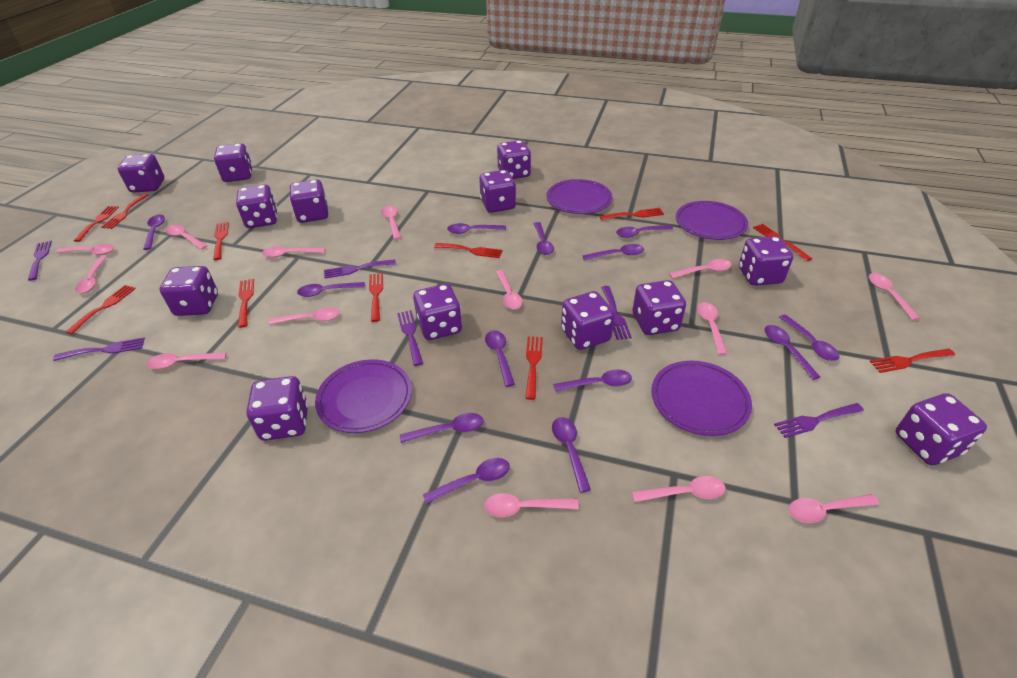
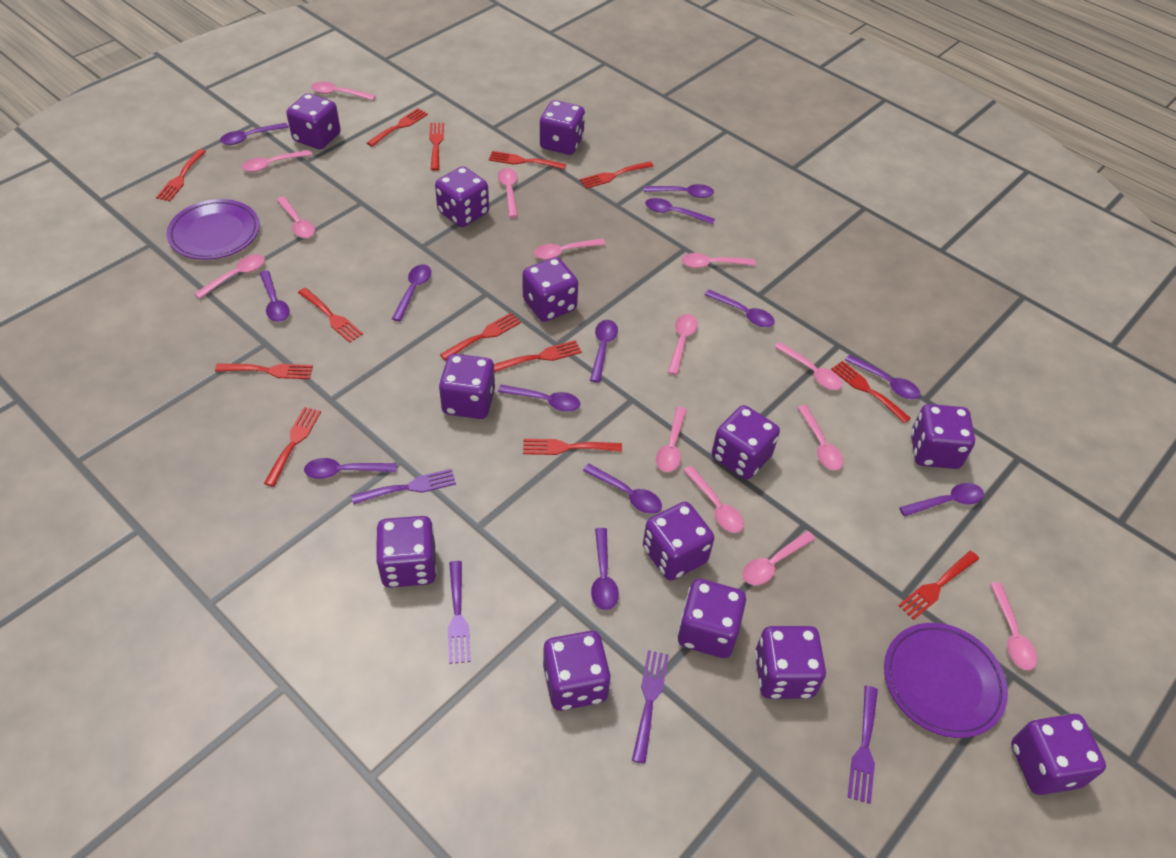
purple fork: 6 -> 4
purple plate: 4 -> 2
red fork: 11 -> 13

